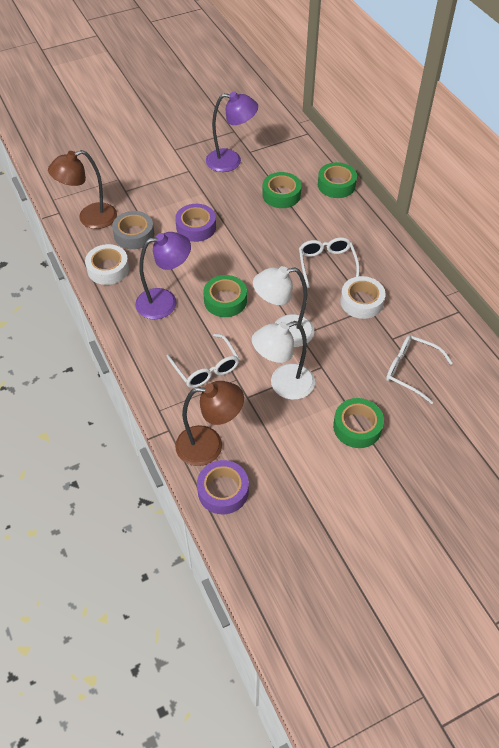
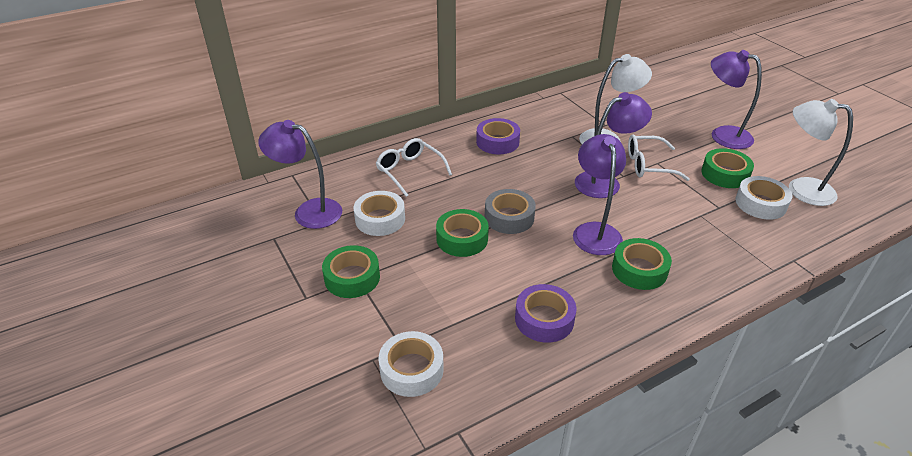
brown lamp: 2 -> 0
purple lamp: 2 -> 4
white glasses: 3 -> 2
white tape: 2 -> 3

